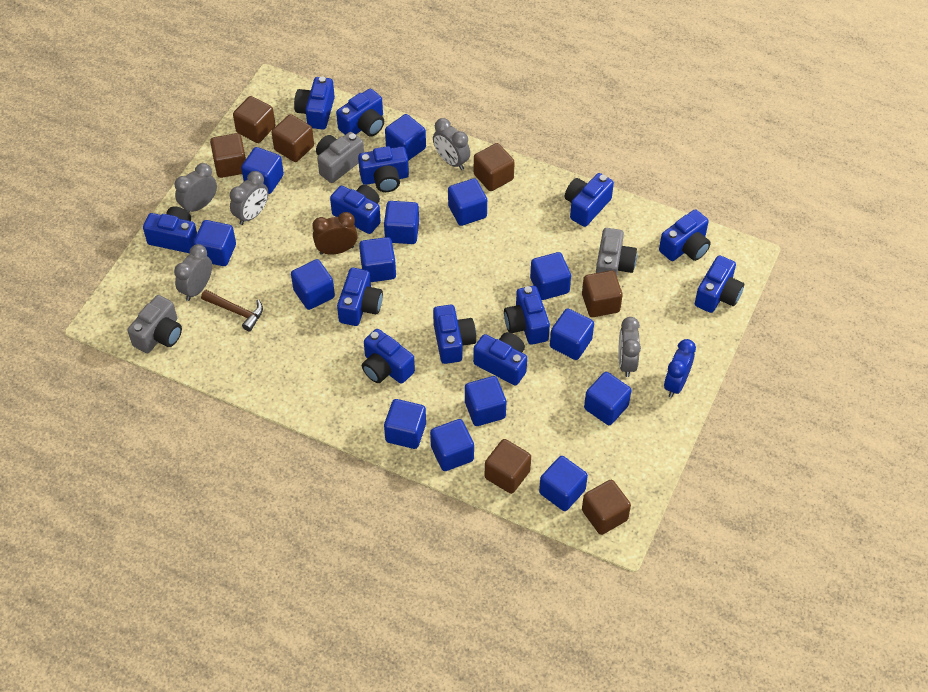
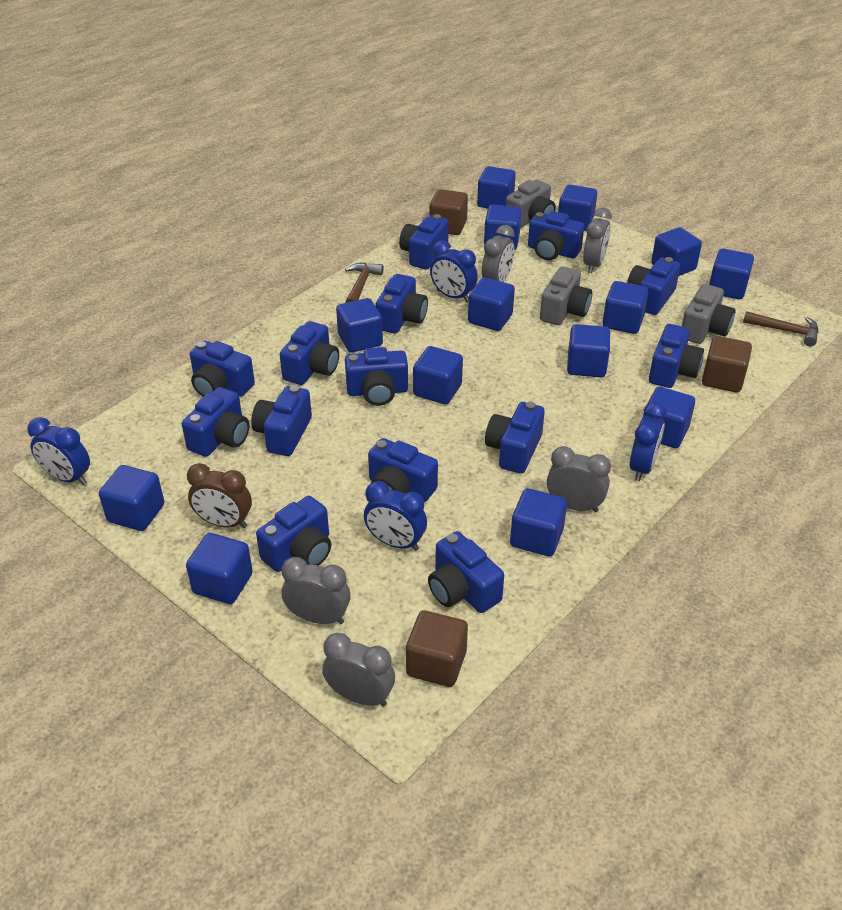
blue camera: 13 -> 14
blue clock: 1 -> 4
brown cube: 7 -> 3
brown hammer: 1 -> 2

